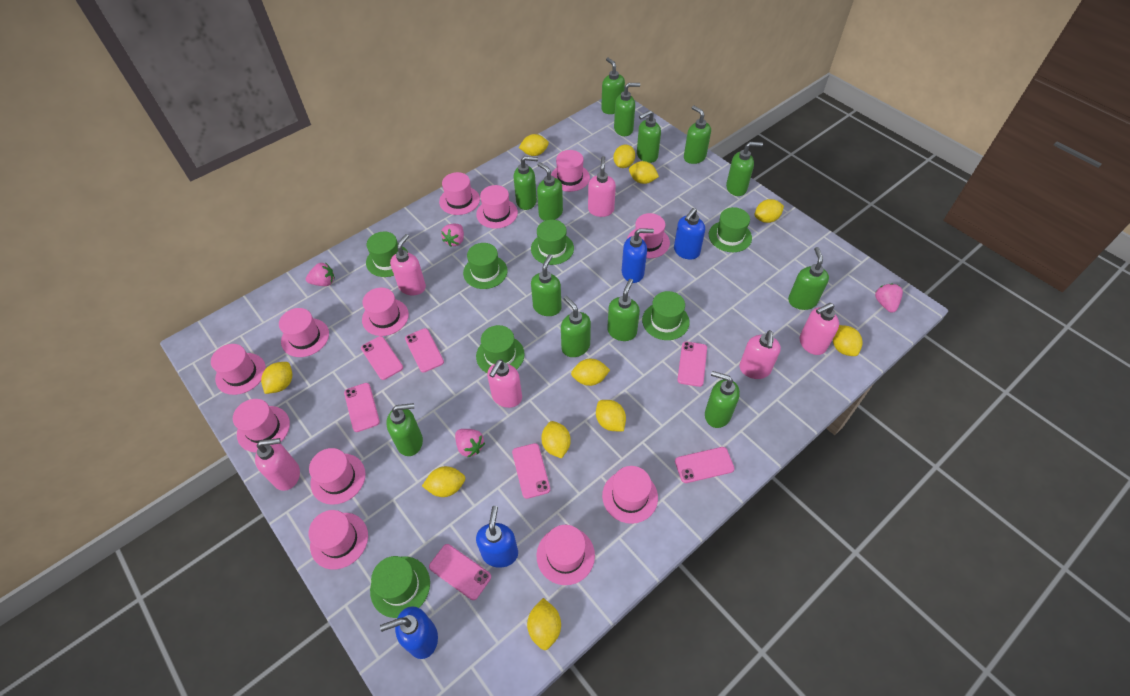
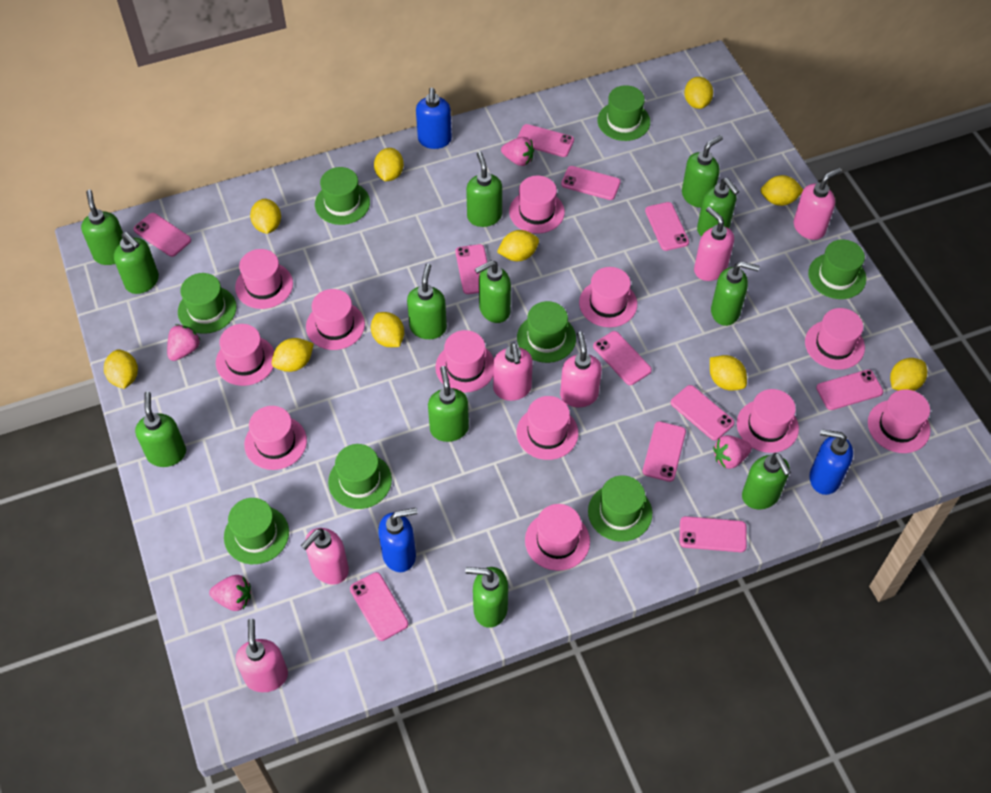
blue soap dispenser: 4 -> 3
green hat: 7 -> 8
green soap dispenser: 13 -> 12
pink phone: 7 -> 11
yellow lemon: 11 -> 10

